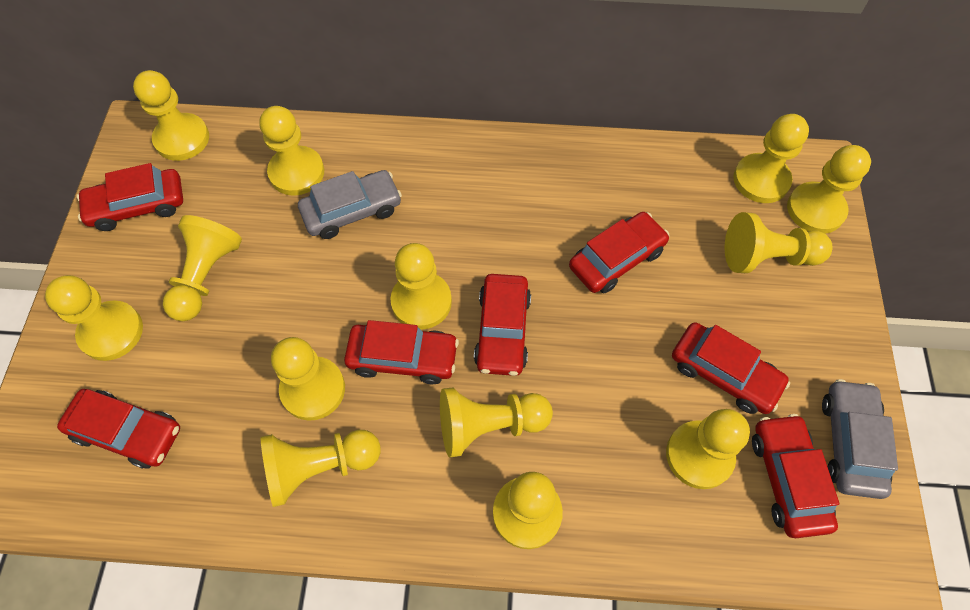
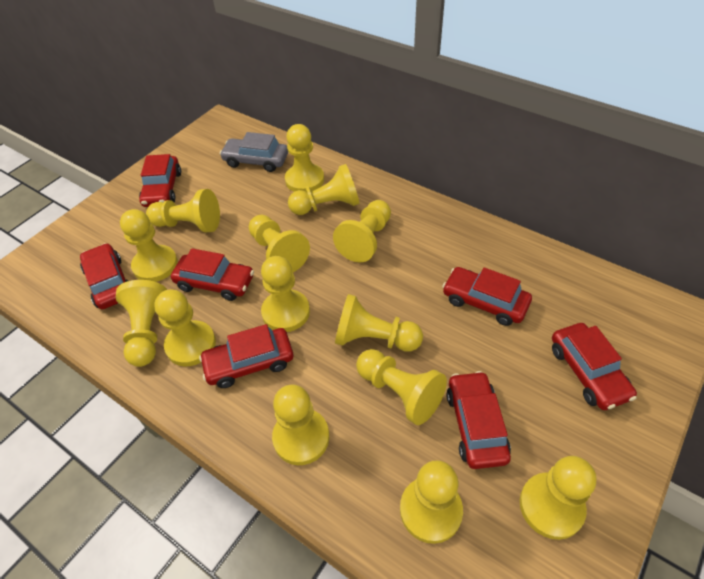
grey car: 2 -> 1
yellow pawn: 13 -> 14

